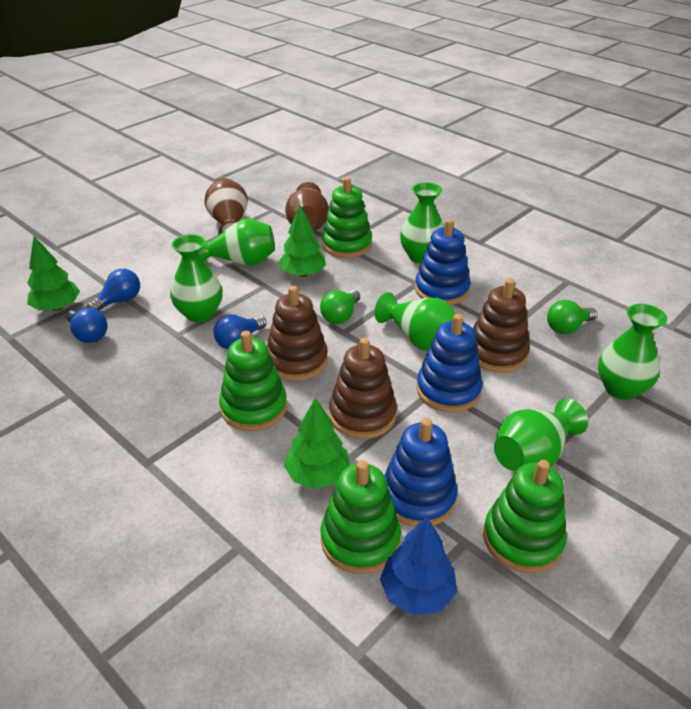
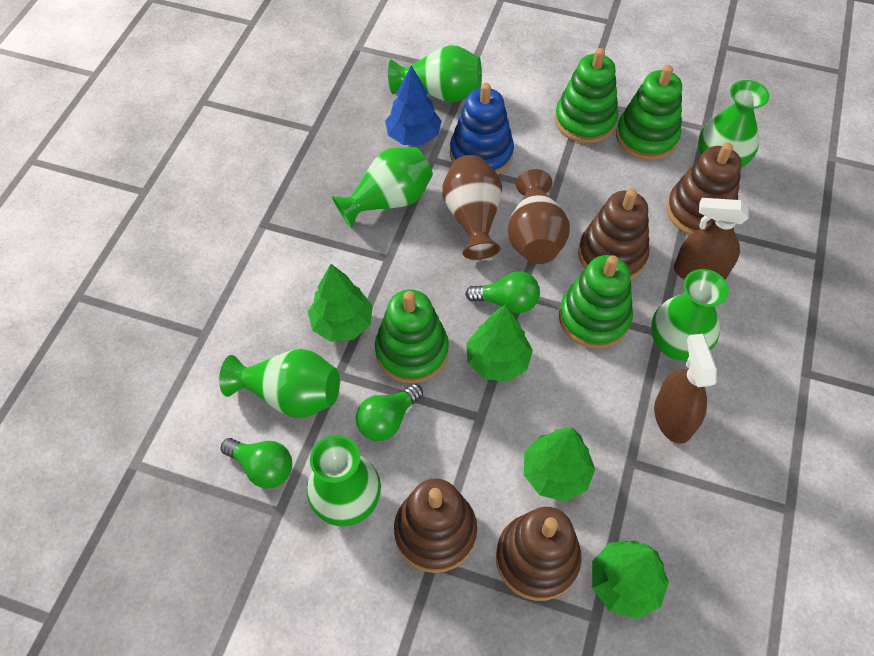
blue light bulb: 3 -> 0
blue stacking toy: 3 -> 1
brown spray bottle: 0 -> 2
brown stacking toy: 3 -> 4
green light bulb: 2 -> 3
green tree: 3 -> 4

